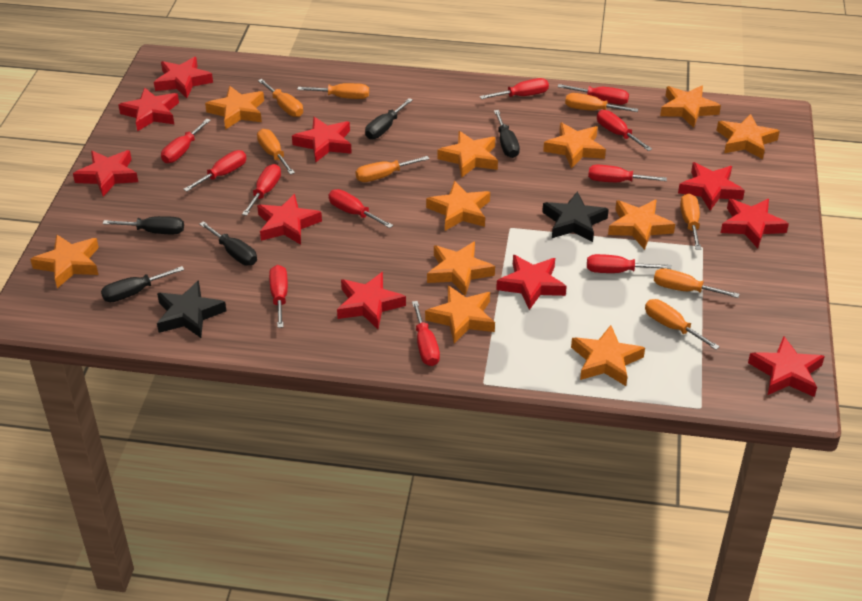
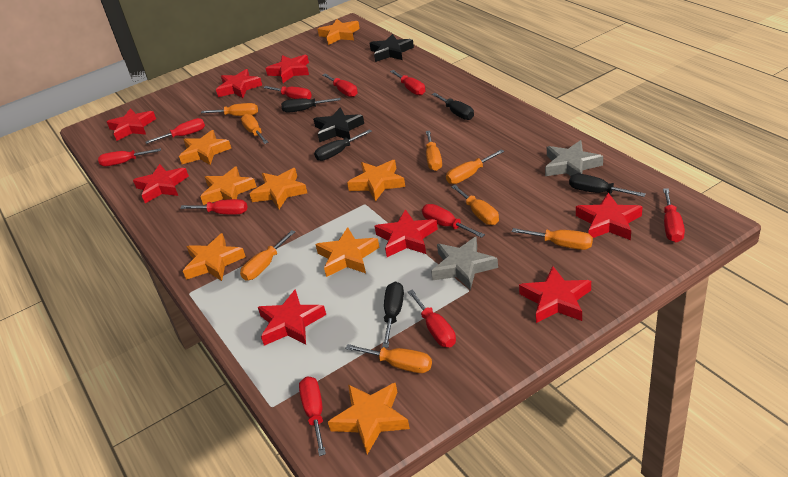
grey star: 0 -> 2
orange star: 11 -> 8
red screwdriver: 11 -> 10
red star: 10 -> 8

